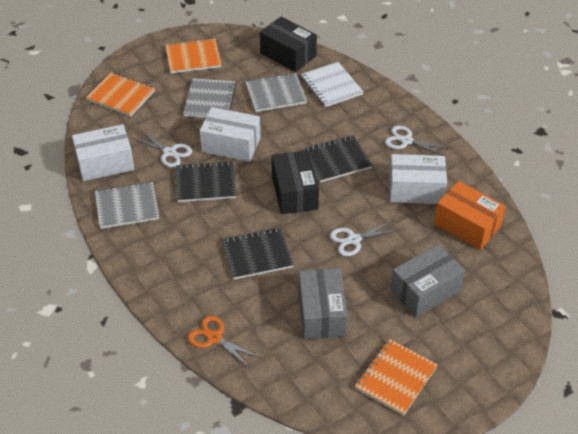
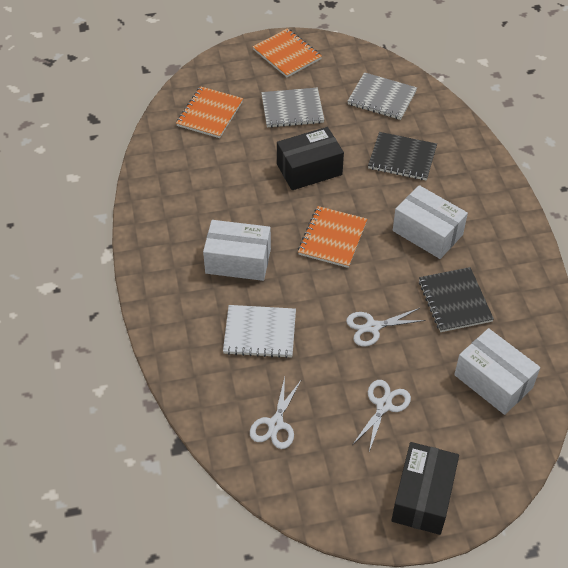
black notebook: 3 -> 2
grey box: 2 -> 0
grey notebook: 3 -> 2
orange box: 1 -> 0
orange scissors: 1 -> 0

